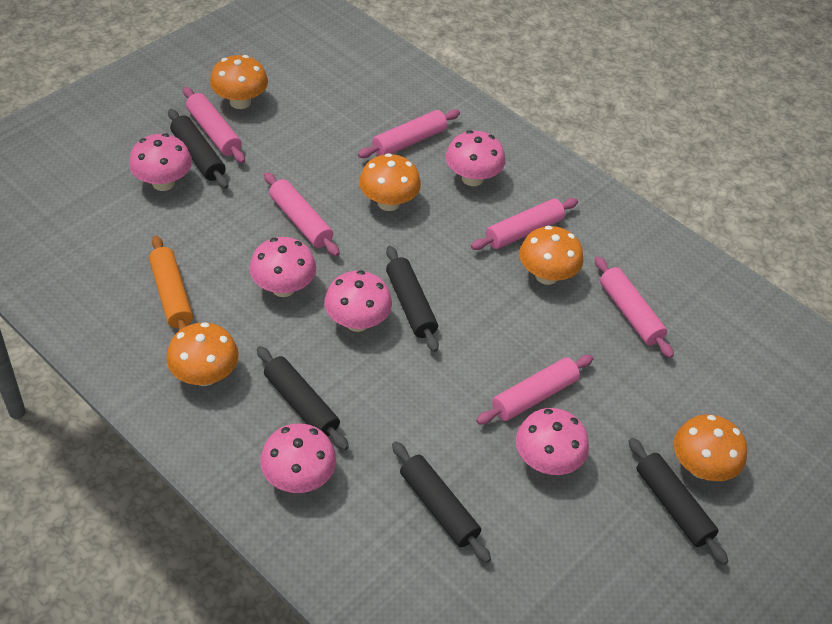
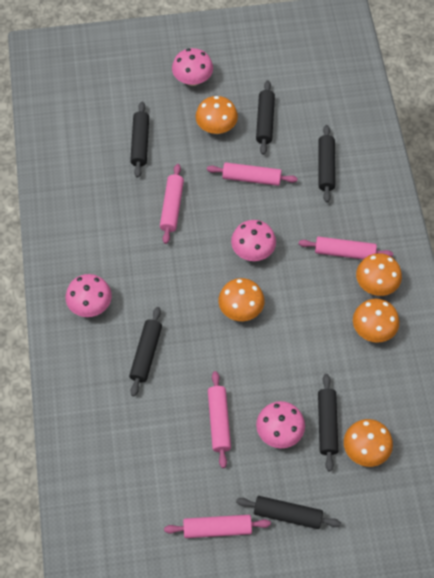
black rolling pin: 5 -> 6
orange rolling pin: 1 -> 0
pink mushroom: 6 -> 4
pink rolling pin: 6 -> 5

